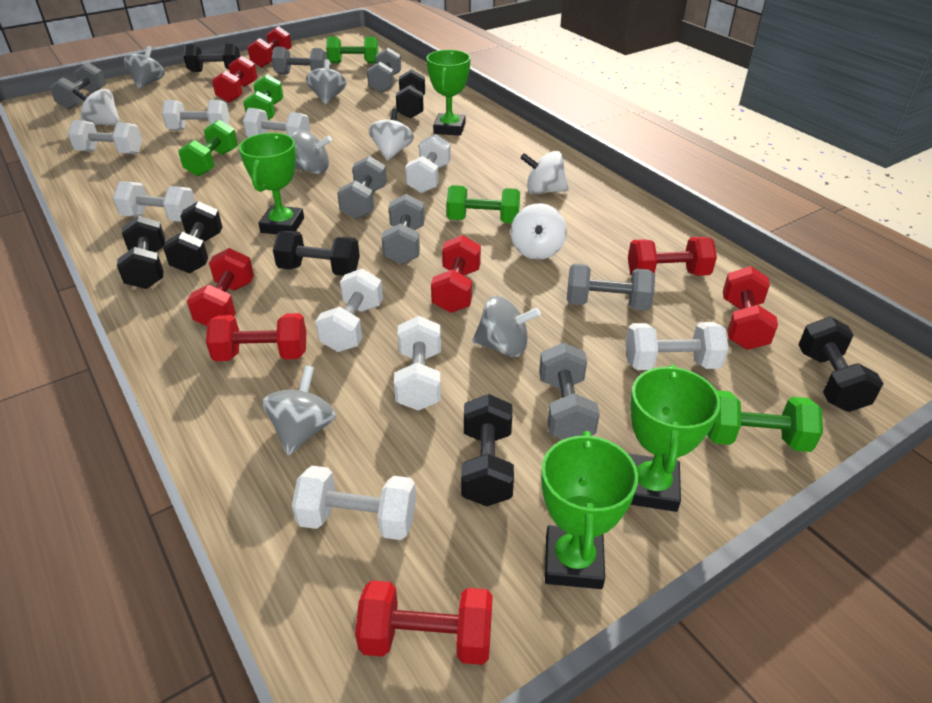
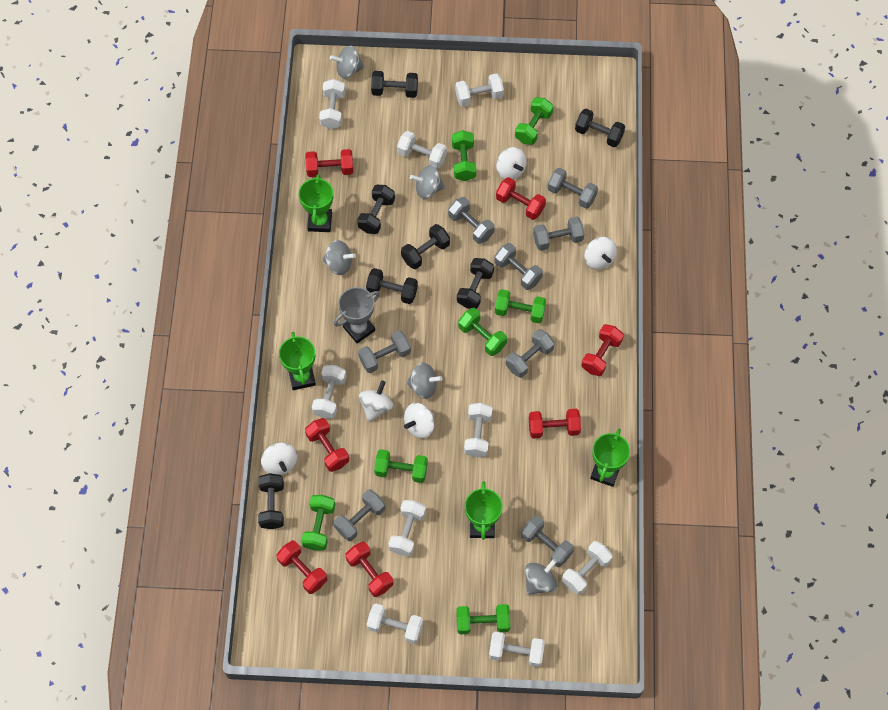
green dumbbell: 5 -> 7
grey dumbbell: 7 -> 8
grey trophy: 0 -> 1
red dumbbell: 8 -> 7
white spinning top: 4 -> 5

